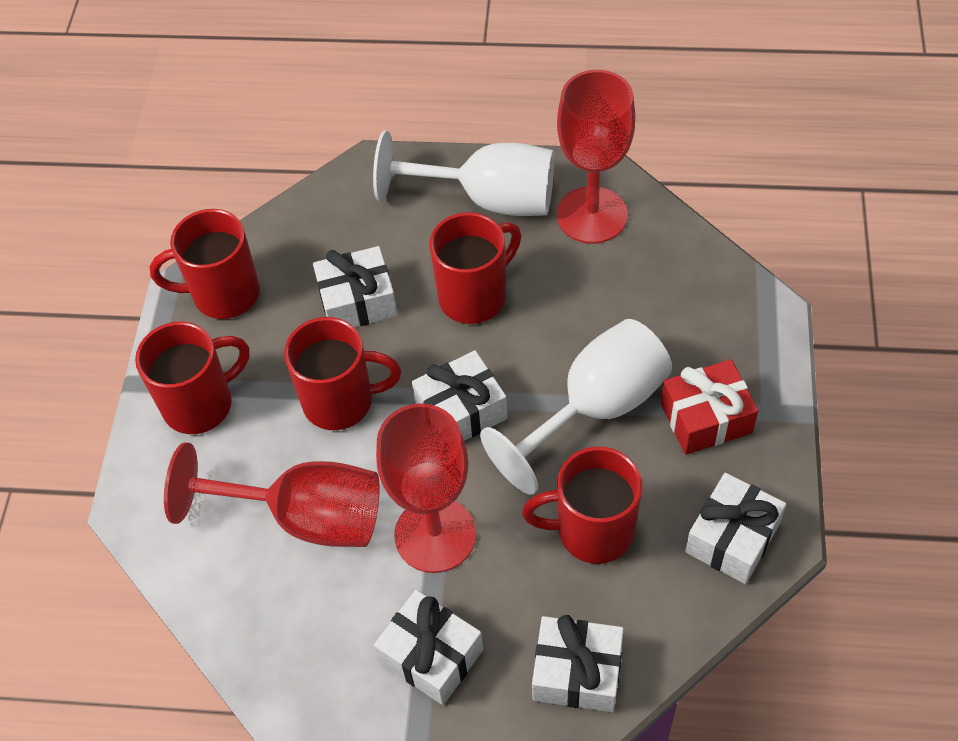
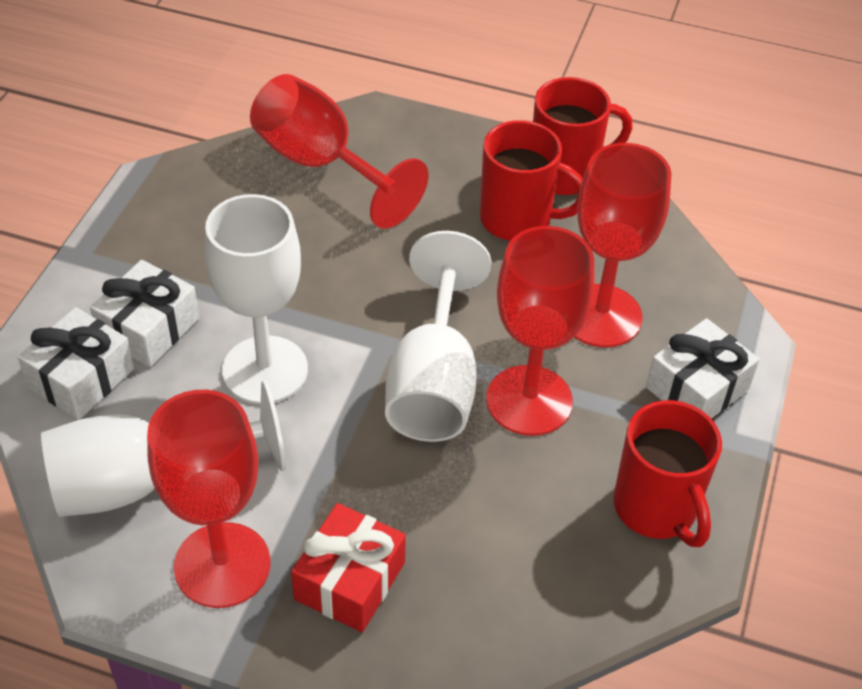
red goblet: 3 -> 4
red mug: 5 -> 3
white gift: 5 -> 3
white goblet: 2 -> 3

